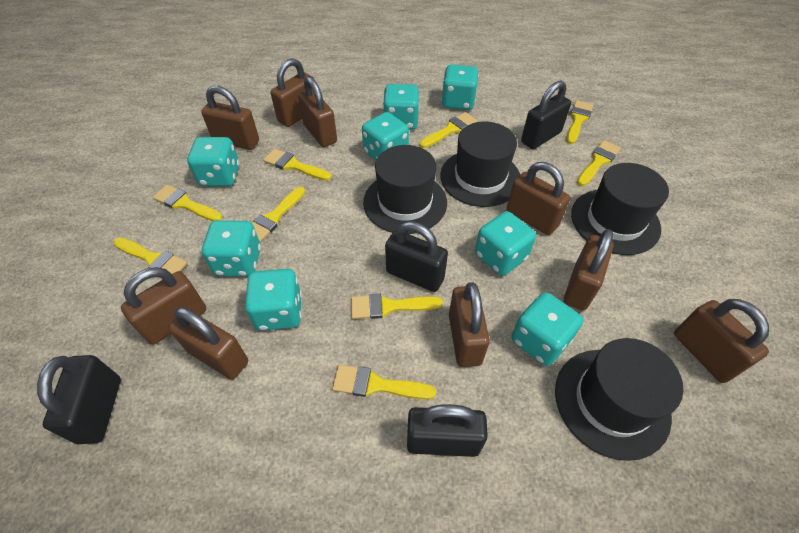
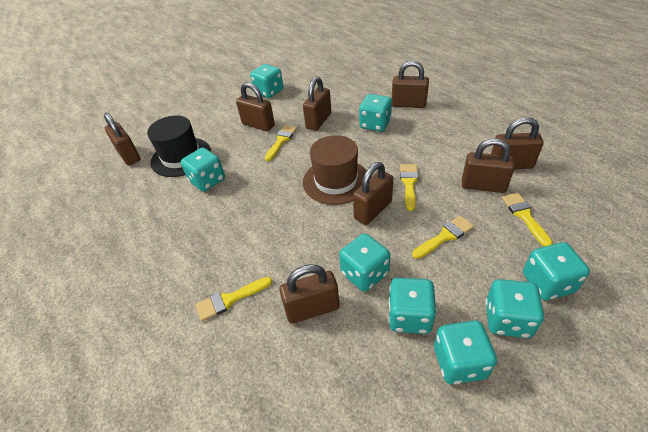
black hat: 4 -> 1
black padlock: 4 -> 0
brown hat: 0 -> 1
brown padlock: 9 -> 8
yellow brush: 9 -> 5

